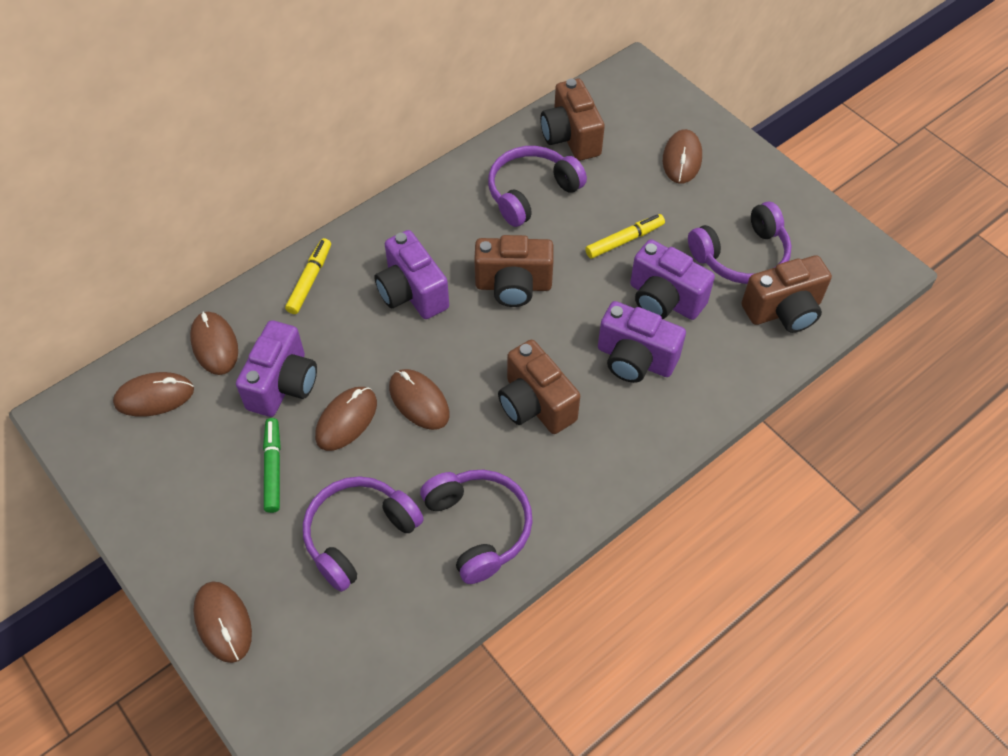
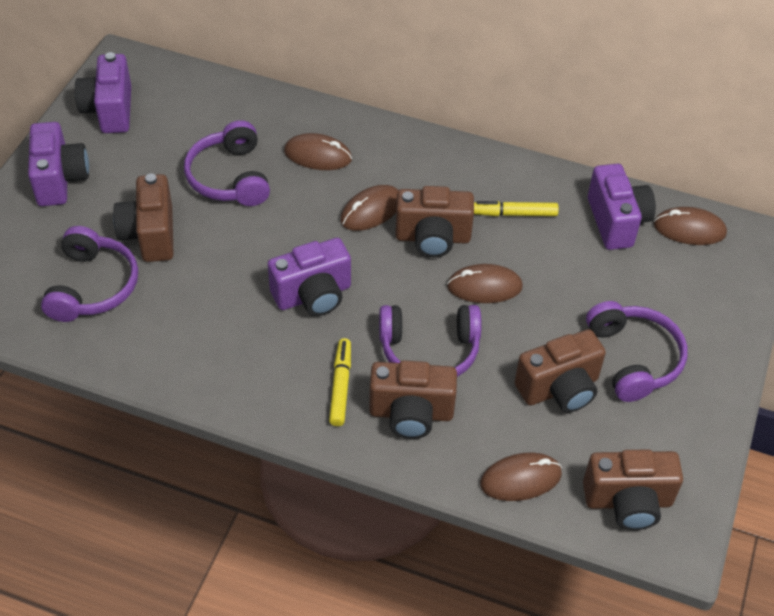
brown camera: 4 -> 5
brown mouse: 6 -> 5
green marker: 1 -> 0

